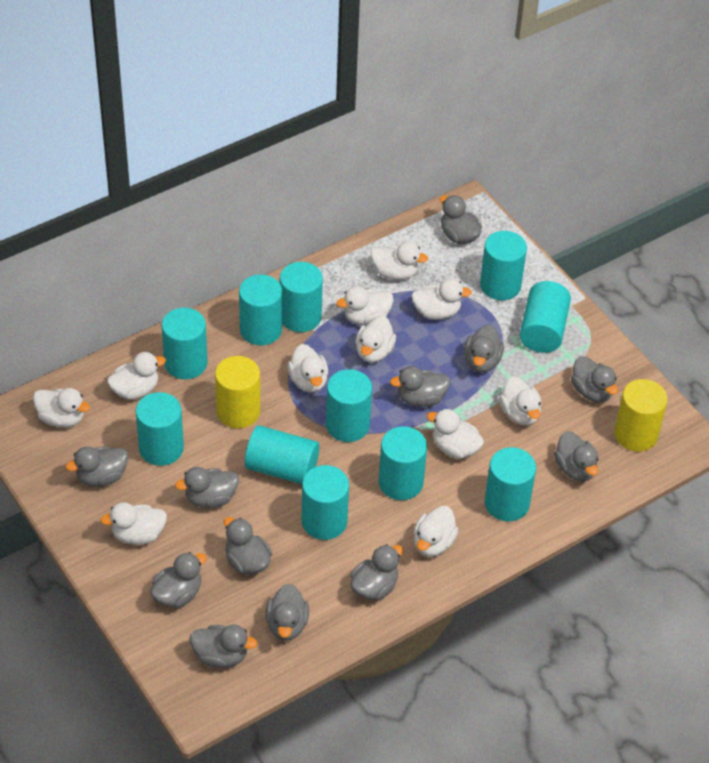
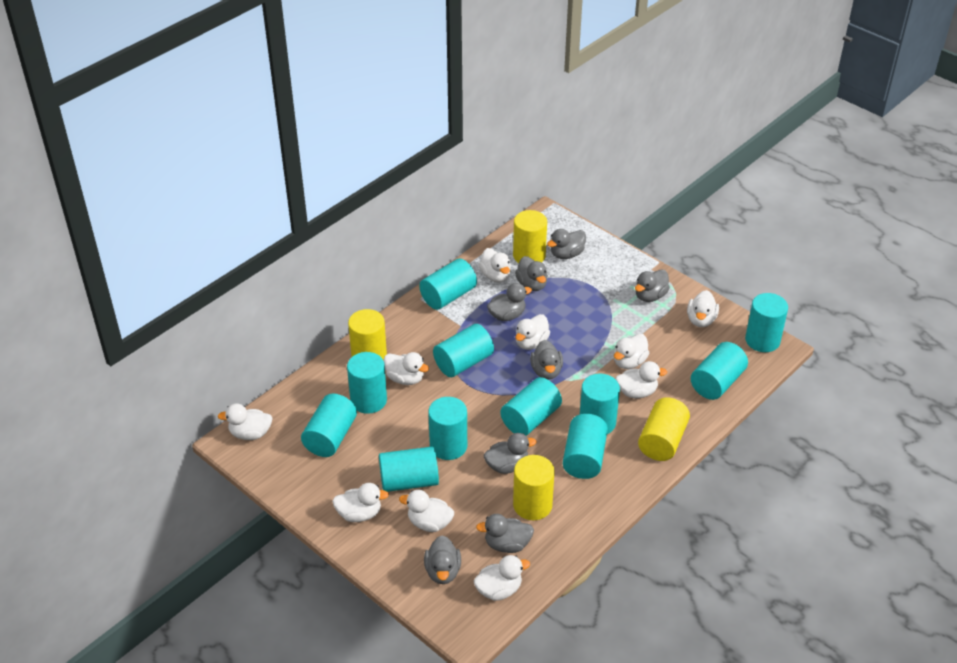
grey duck: 12 -> 8
white duck: 11 -> 10
yellow cylinder: 2 -> 4

